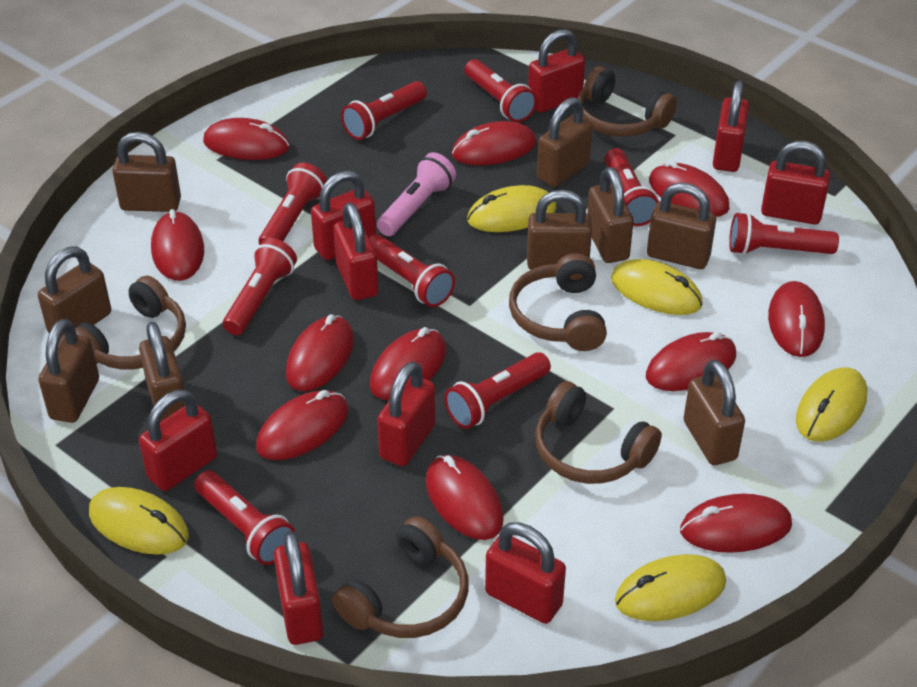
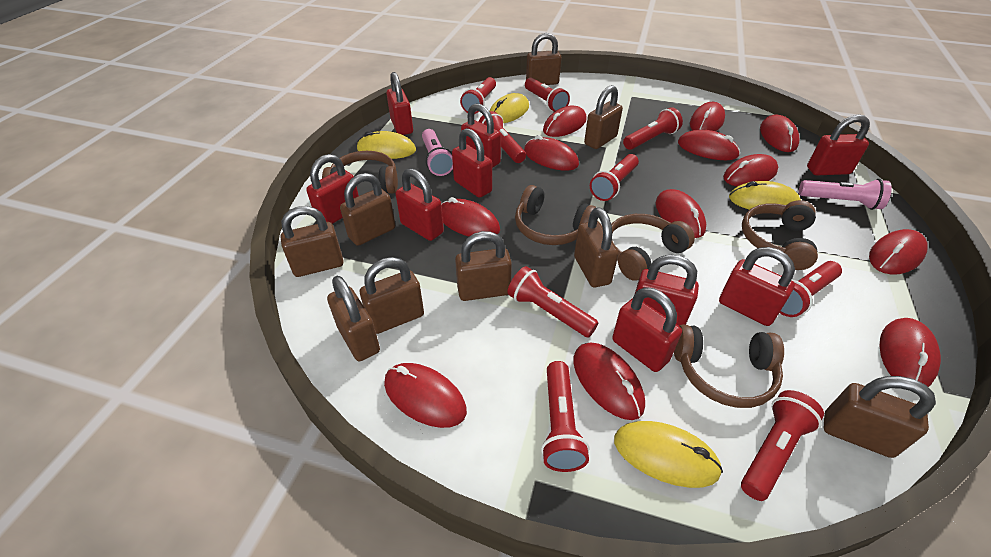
pink flashlight: 1 -> 2
red mouse: 11 -> 12
yellow mouse: 5 -> 4

